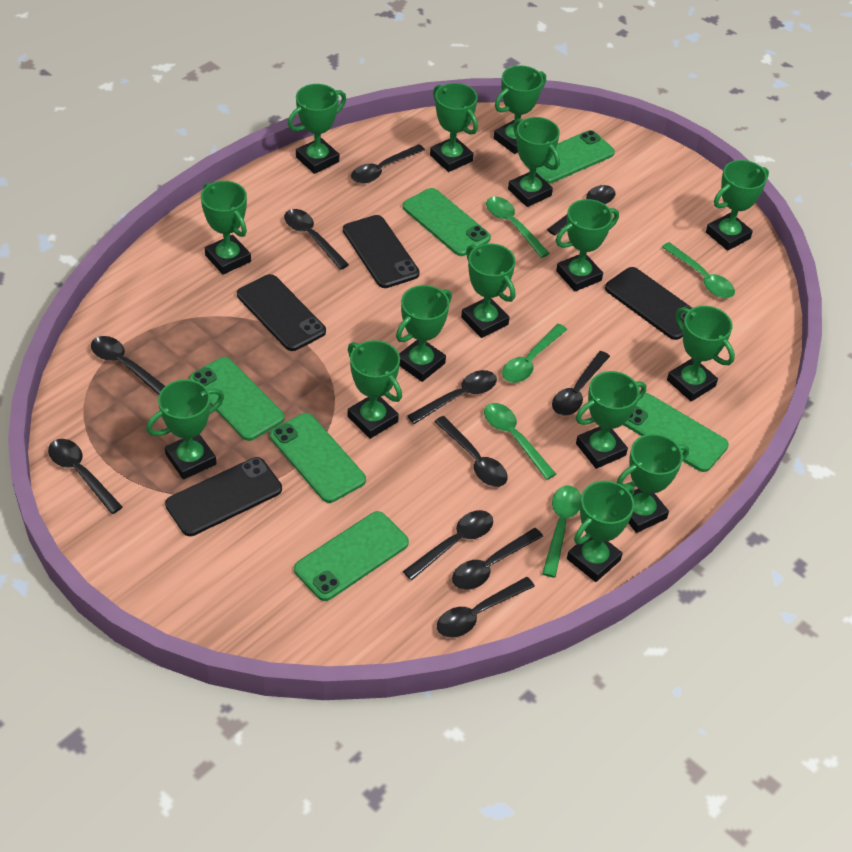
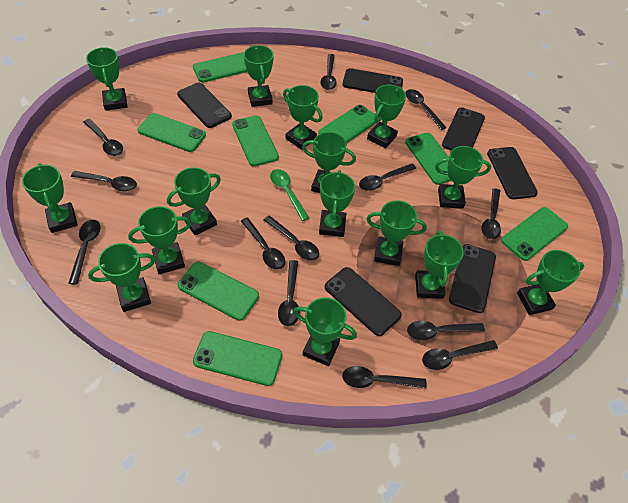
black phone: 4 -> 6
black spoon: 11 -> 13
green phone: 6 -> 8
green spoon: 5 -> 1

